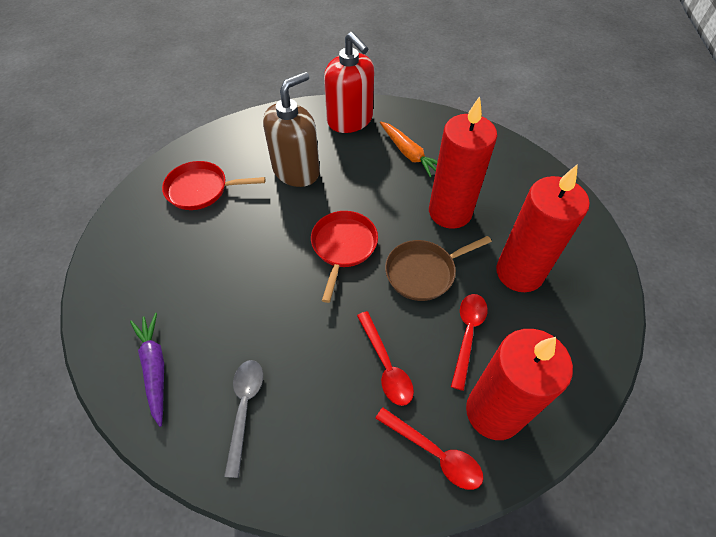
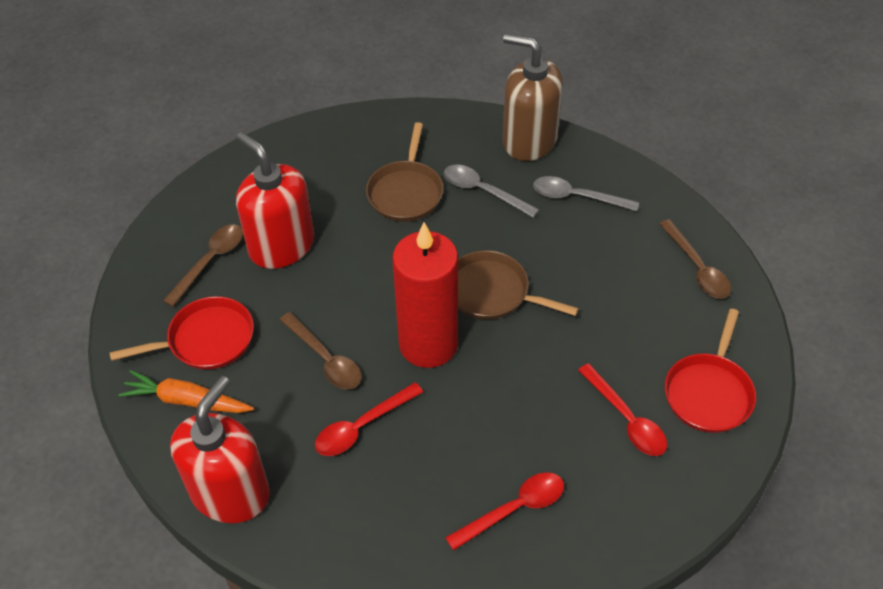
brown pan: 1 -> 2
brown spoon: 0 -> 3
grey spoon: 1 -> 2
purple carrot: 1 -> 0
red candle: 3 -> 1
red soap dispenser: 1 -> 2

